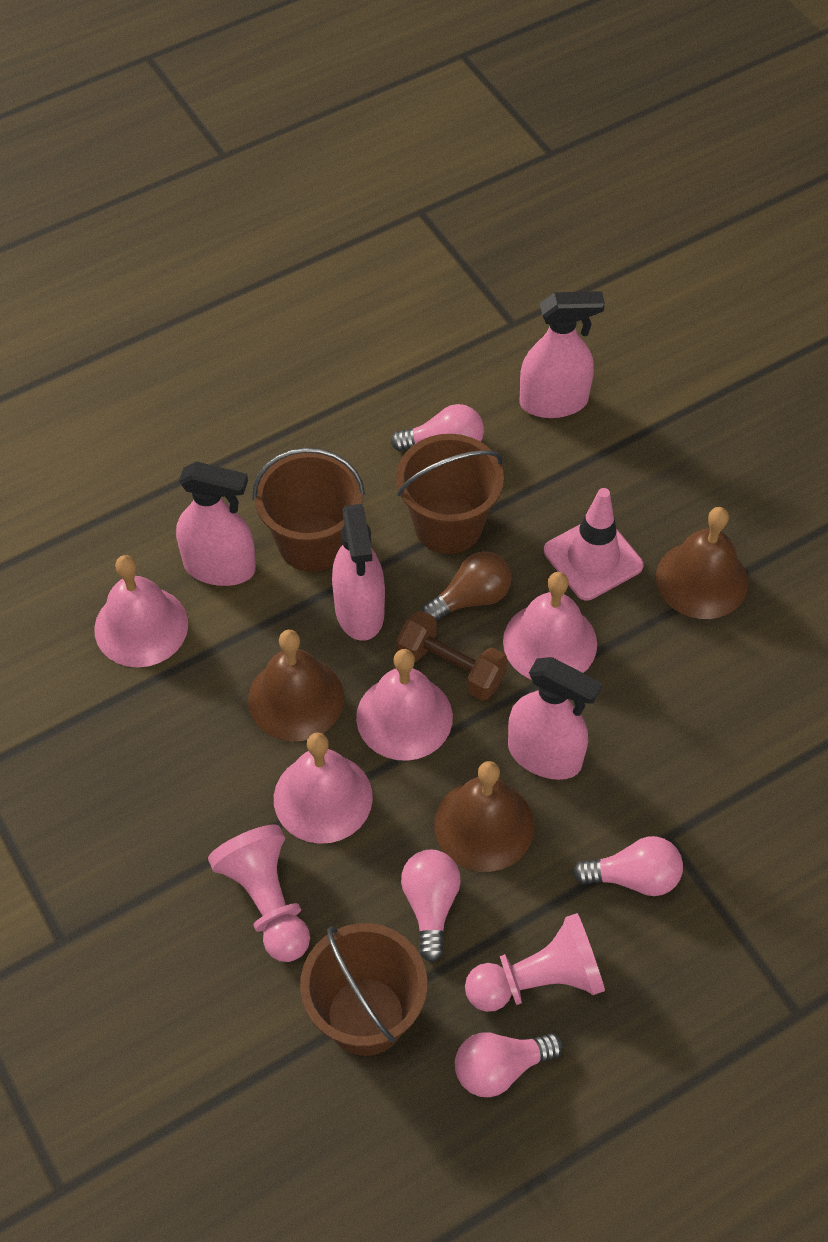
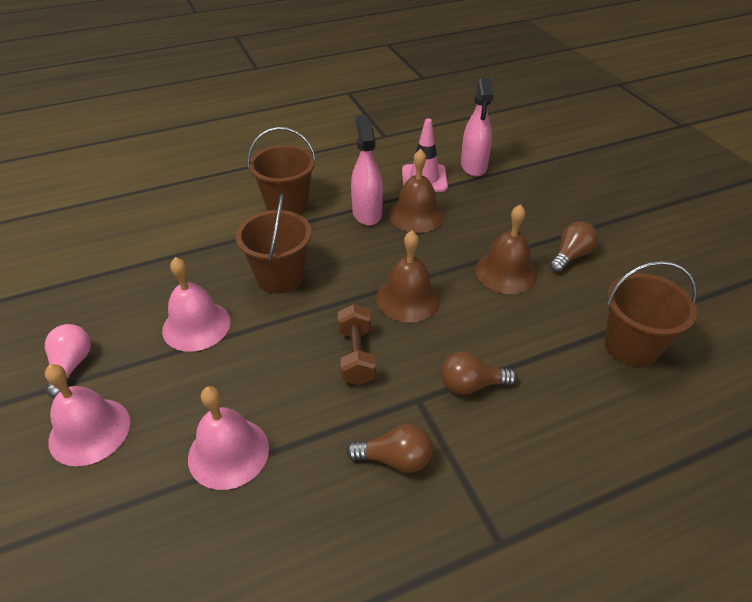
brown light bulb: 1 -> 3
pink bell: 4 -> 3
pink light bulb: 4 -> 1
pink pawn: 2 -> 0
pink spray bottle: 4 -> 2

